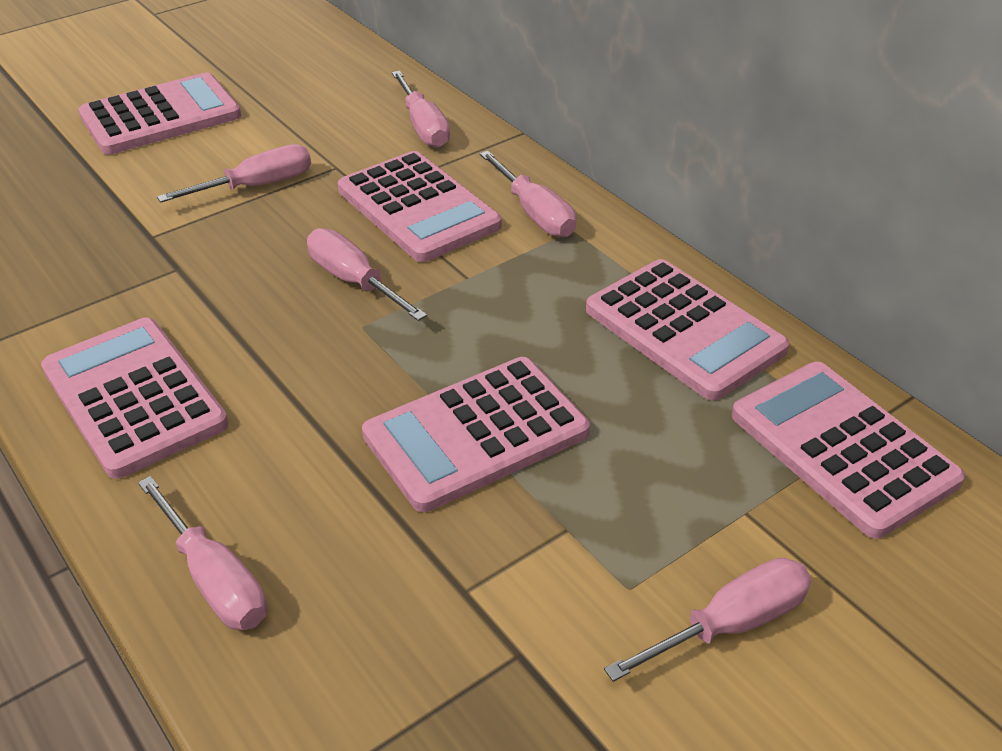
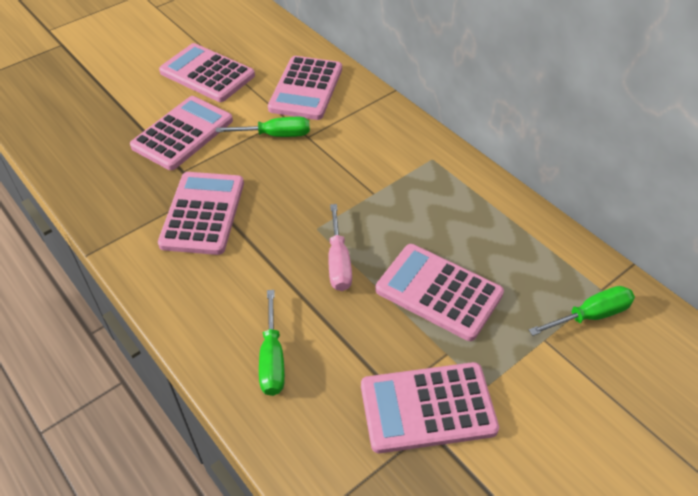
green screwdriver: 0 -> 3
pink screwdriver: 6 -> 1

